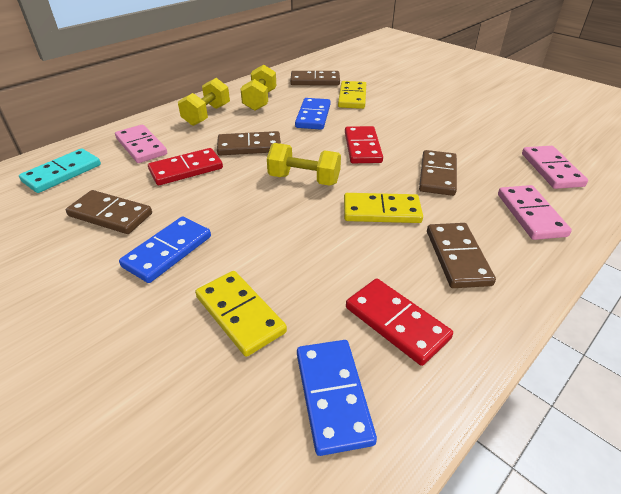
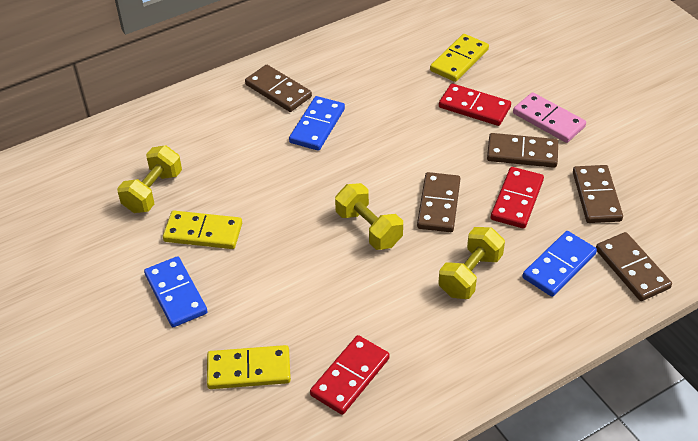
pink domino: 3 -> 1
turquoise domino: 1 -> 0

